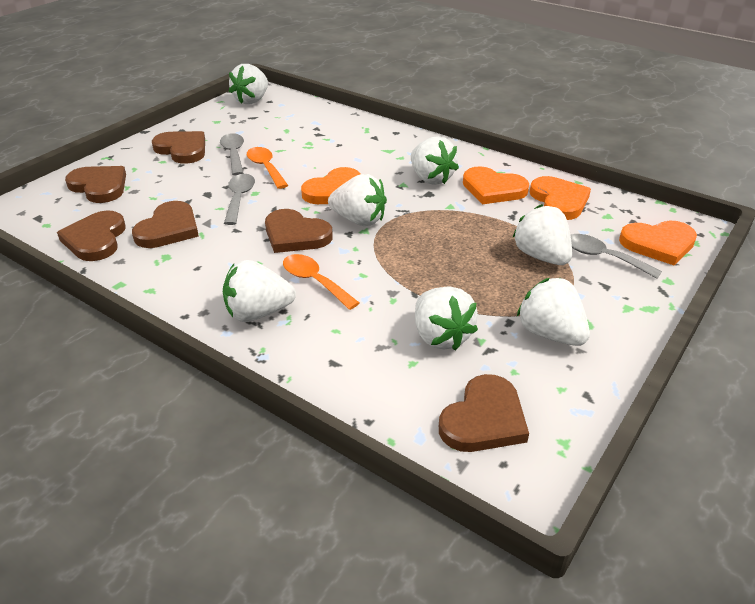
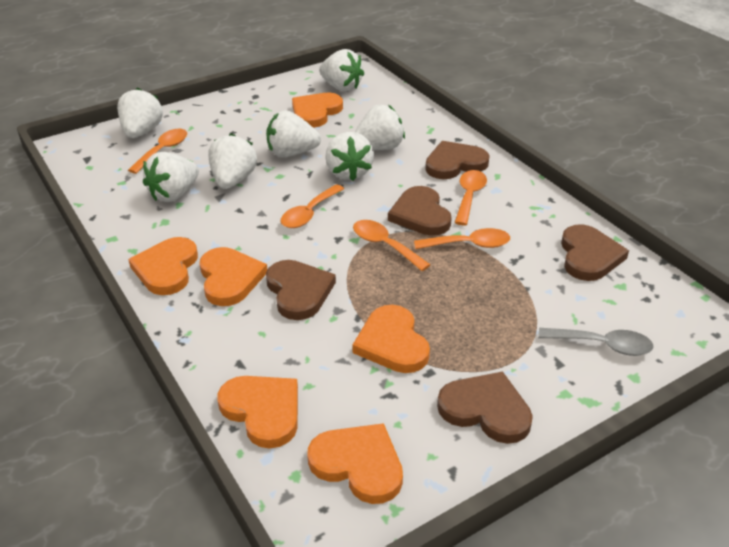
brown heart: 6 -> 5
grey spoon: 3 -> 1
orange heart: 4 -> 6
orange spoon: 2 -> 5

